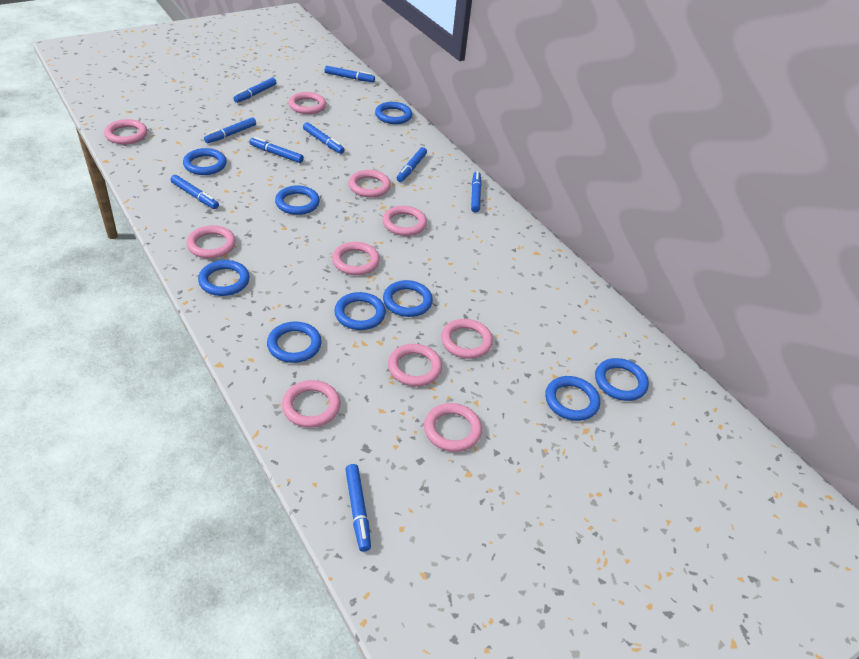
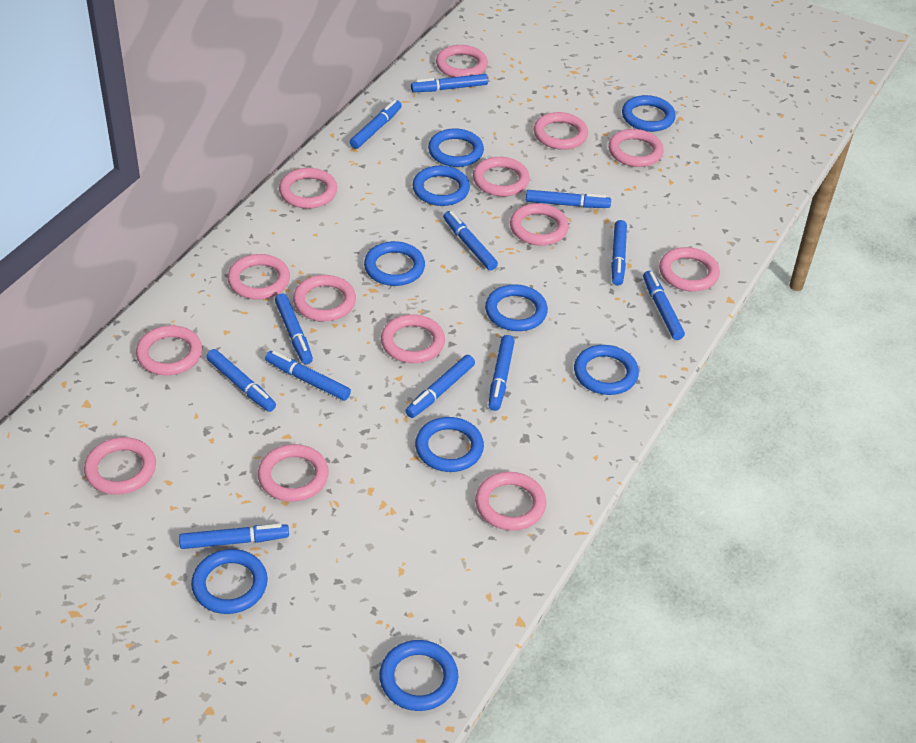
blue marker: 9 -> 12
pink ring: 10 -> 14

